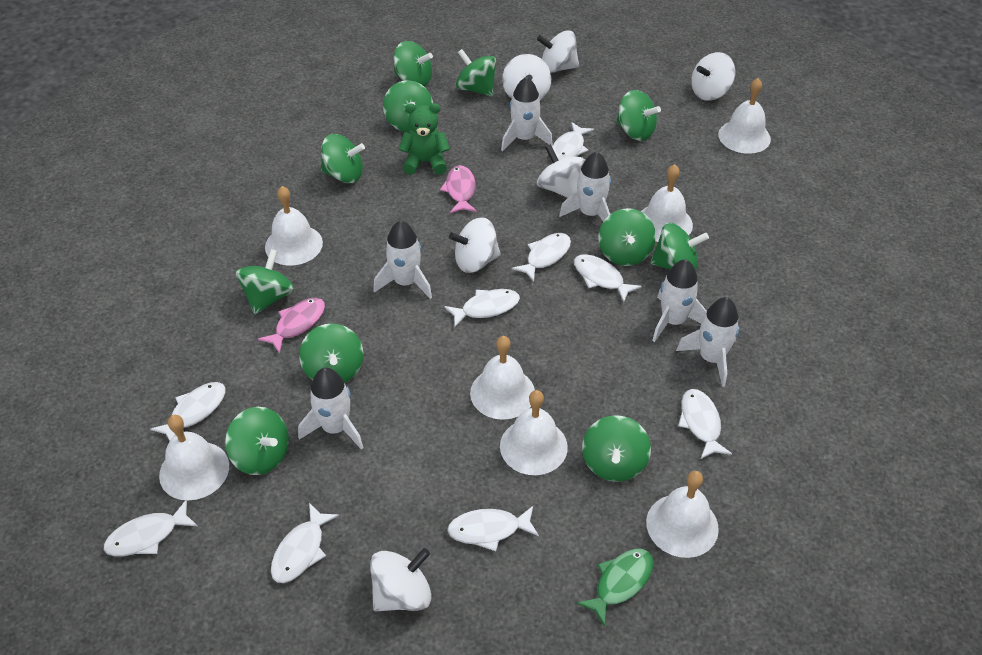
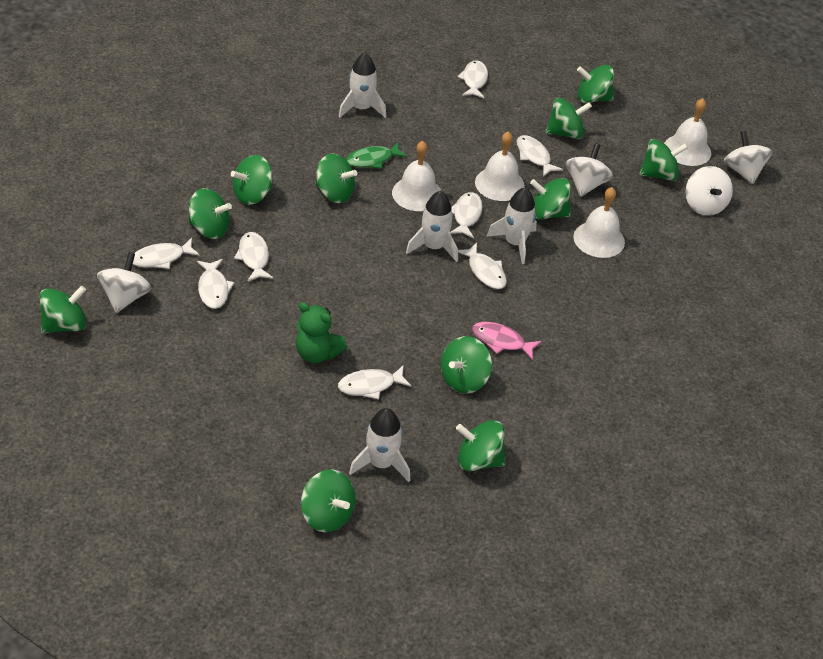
pink fish: 2 -> 1
white bell: 7 -> 4
white fish: 9 -> 8
white rocket: 6 -> 4
white spinning top: 6 -> 4

